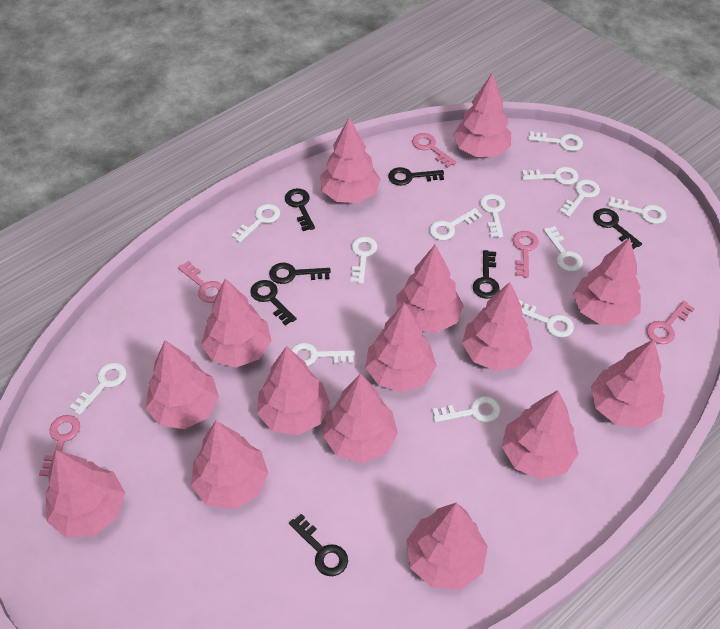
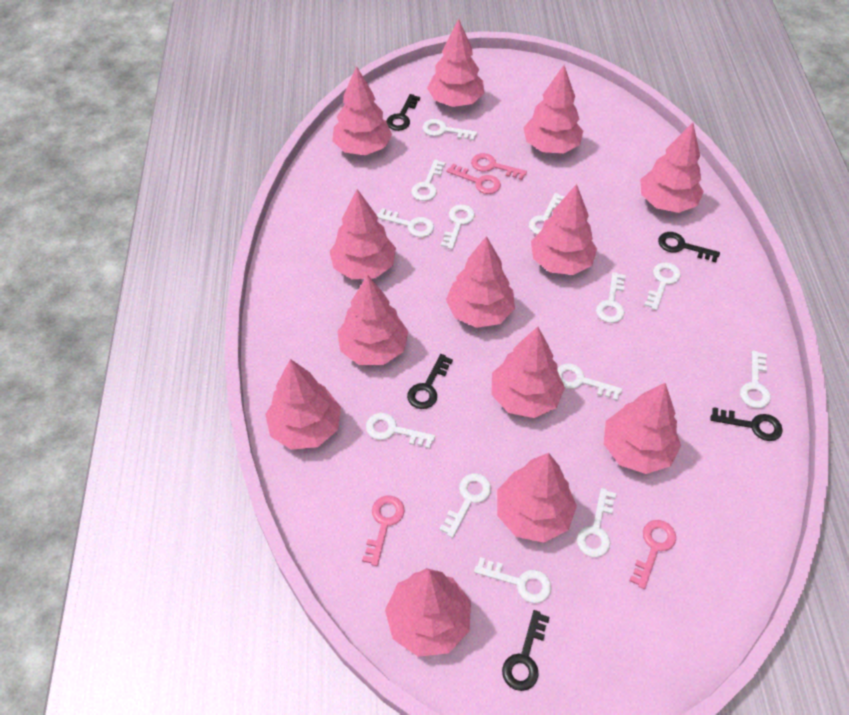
black key: 7 -> 5
pink key: 5 -> 4
pink tree: 15 -> 13

